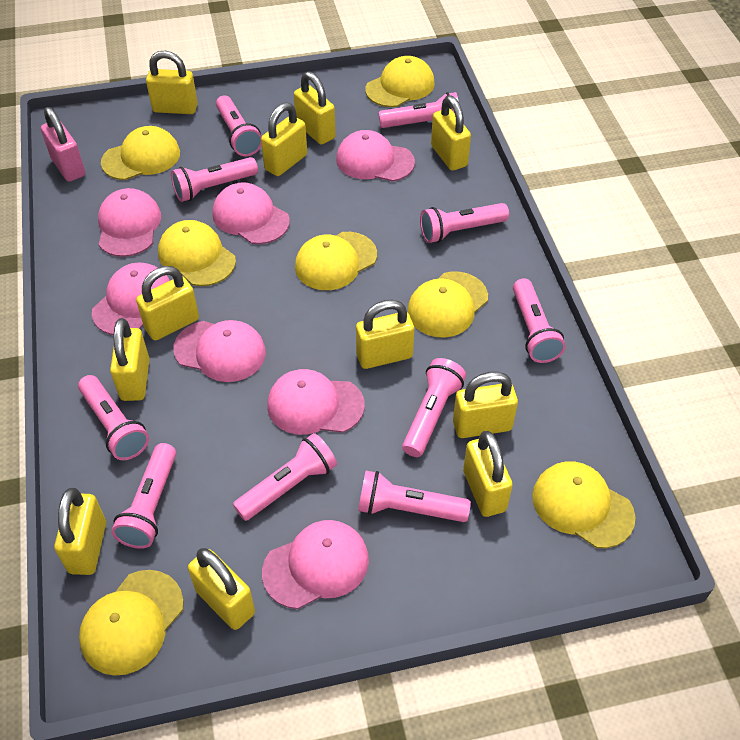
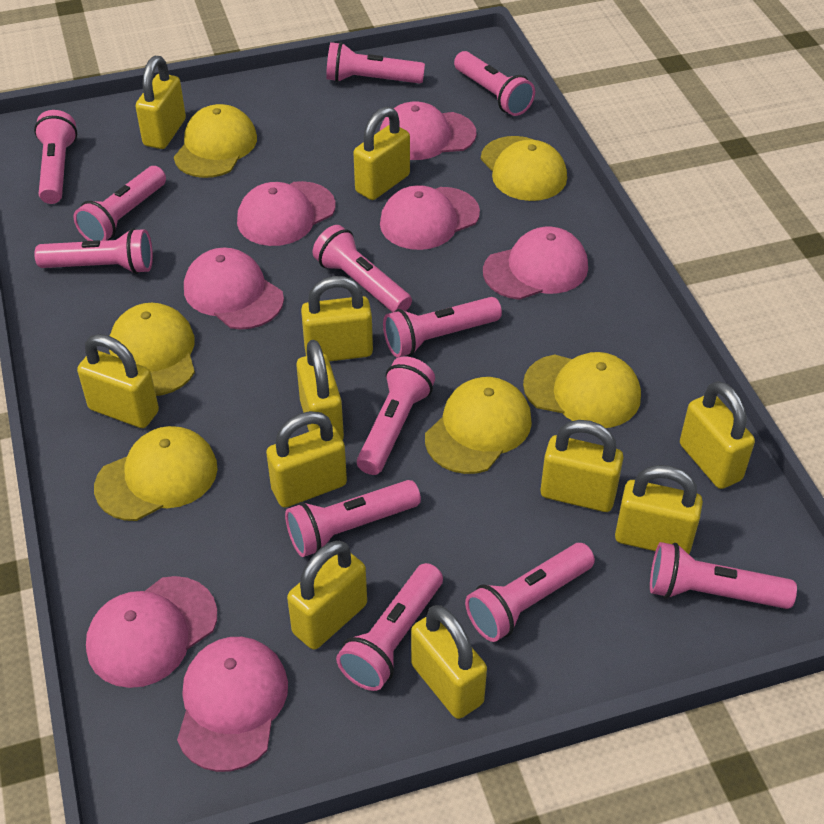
pink flashlight: 10 -> 12
pink padlock: 1 -> 0
yellow cap: 7 -> 6

